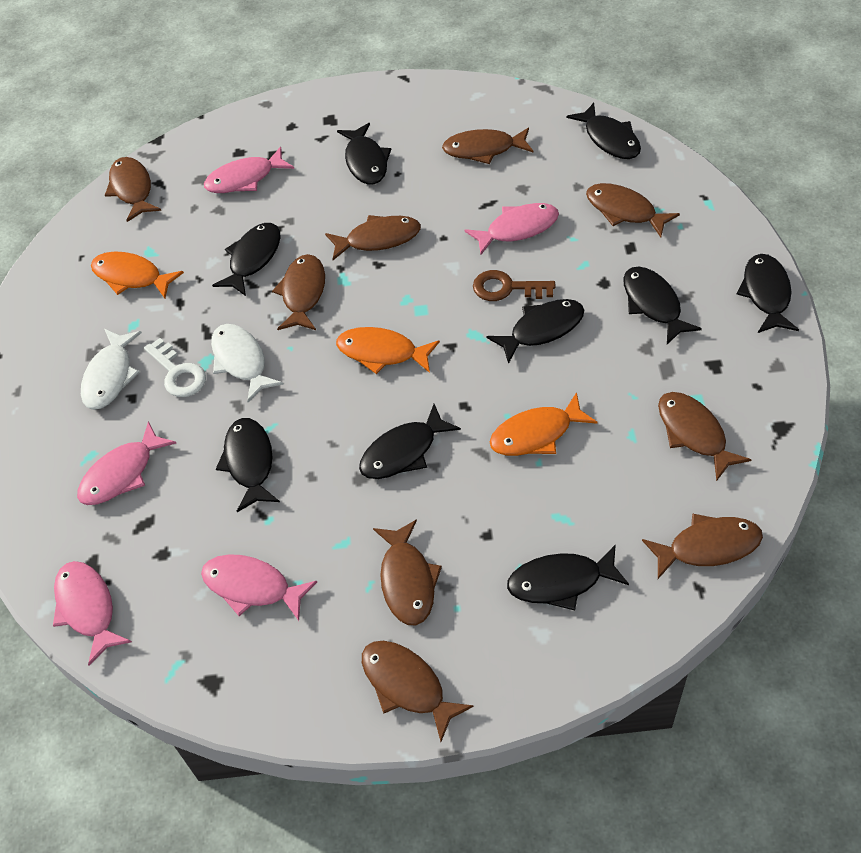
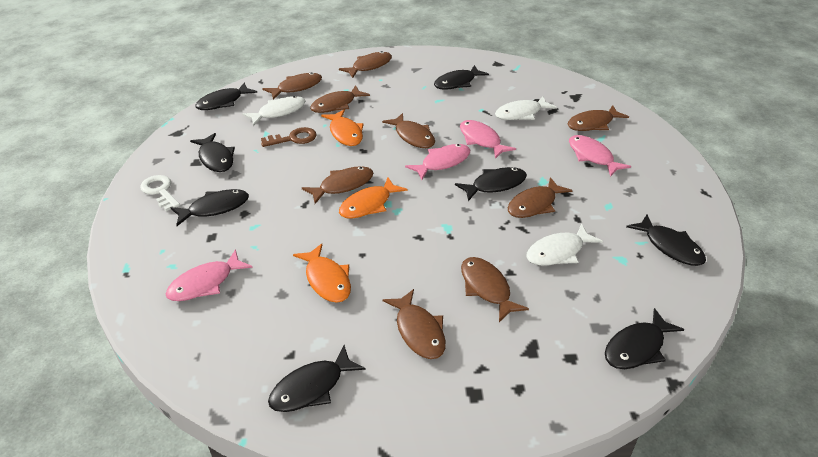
black fish: 9 -> 8
pink fish: 5 -> 4
white fish: 2 -> 3

